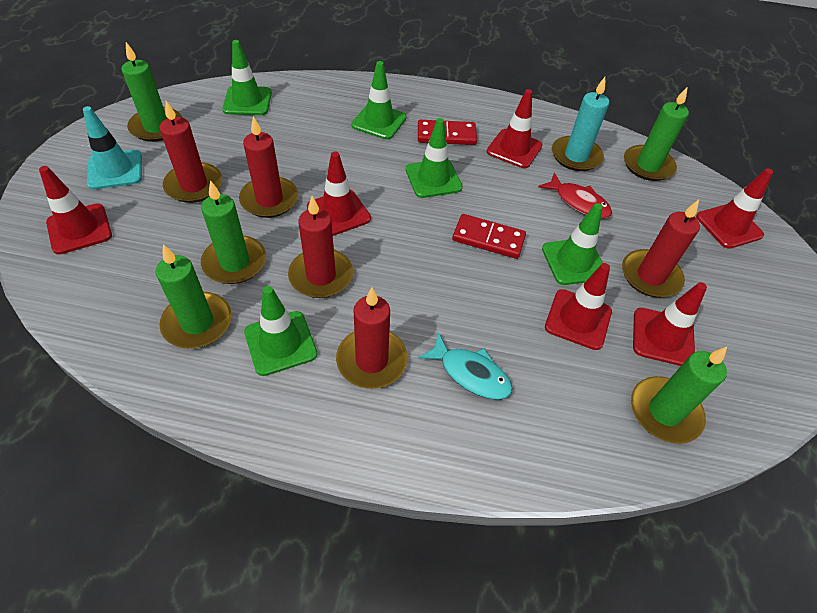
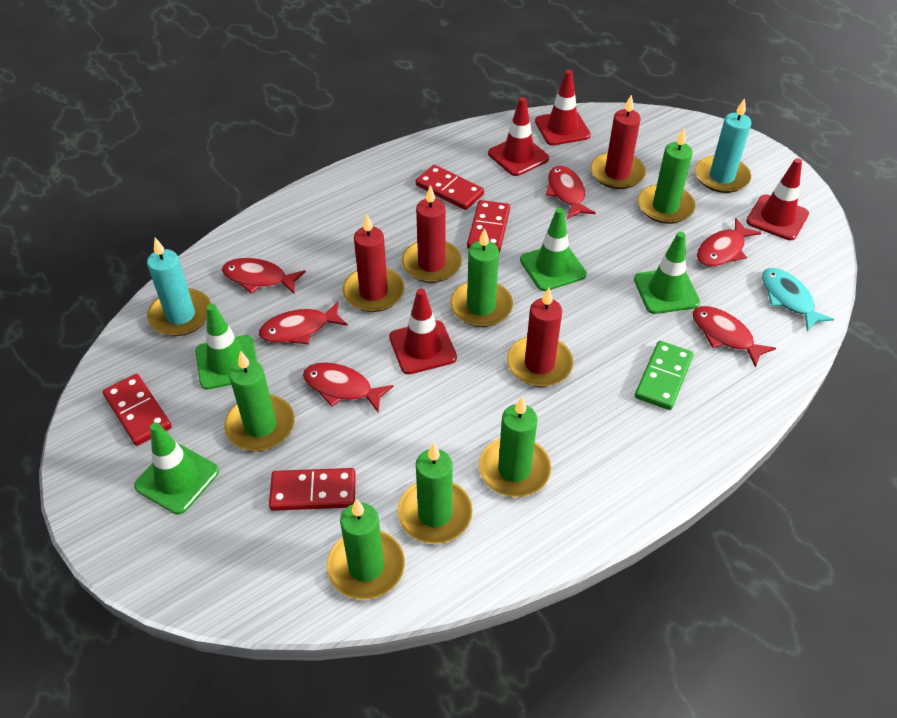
green candle: 5 -> 6
green domino: 0 -> 1
green traffic cone: 5 -> 4
red candle: 5 -> 4
red domino: 2 -> 4
red fish: 1 -> 6
red traffic cone: 6 -> 4
turquoise candle: 1 -> 2
turquoise traffic cone: 1 -> 0

